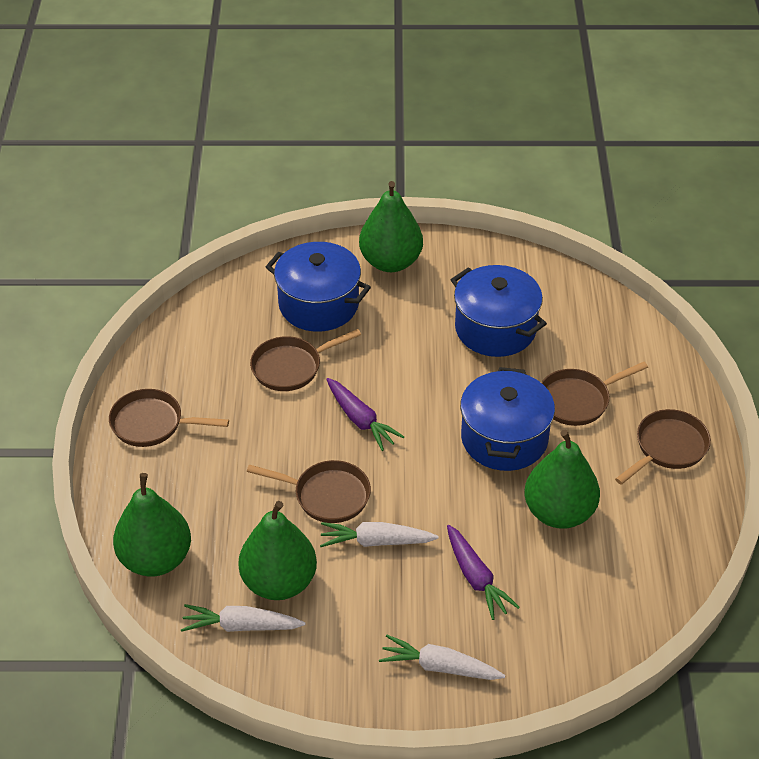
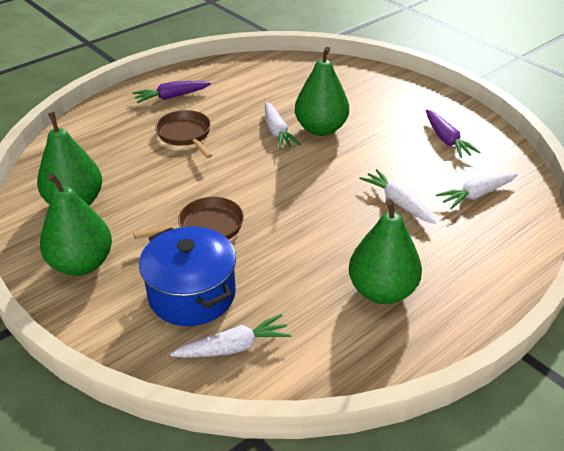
blue pot: 3 -> 1
brown pan: 5 -> 2
white carrot: 3 -> 4

